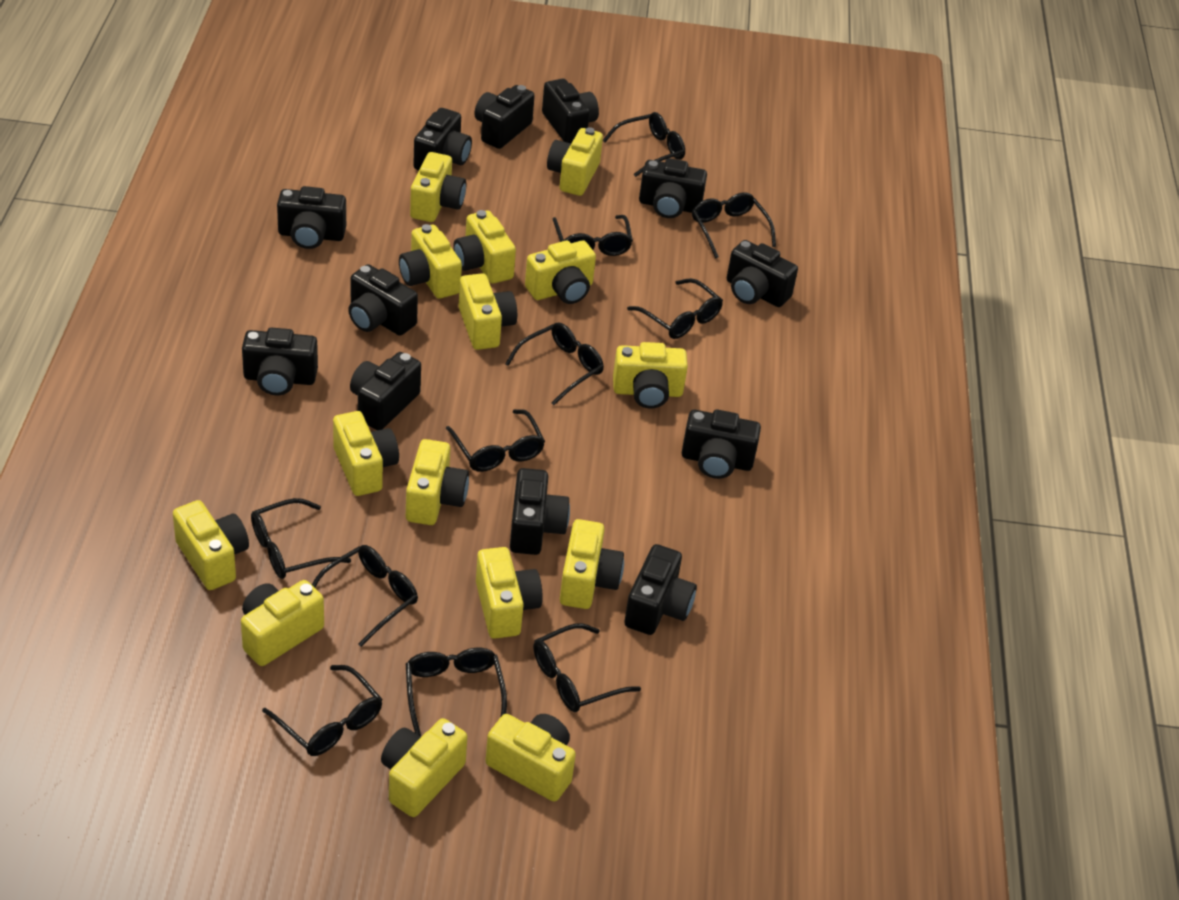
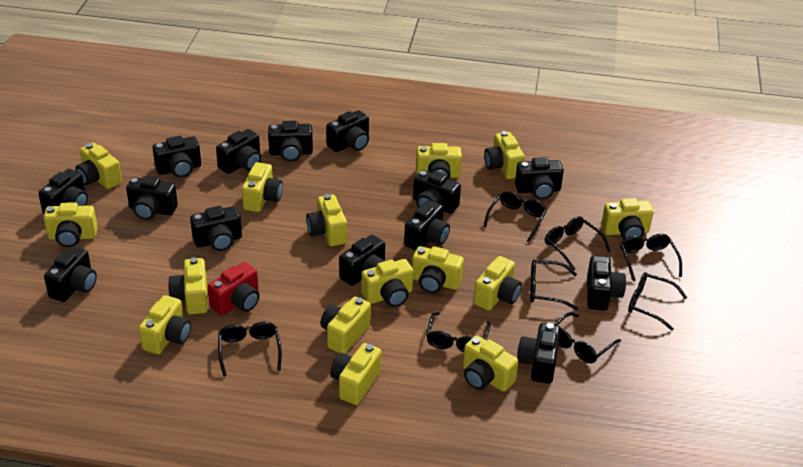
black camera: 12 -> 14
black glasses: 11 -> 8
red camera: 0 -> 1

